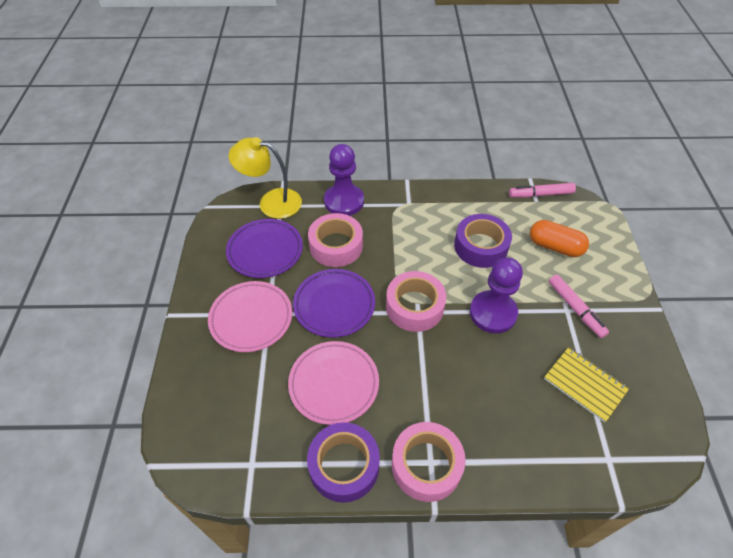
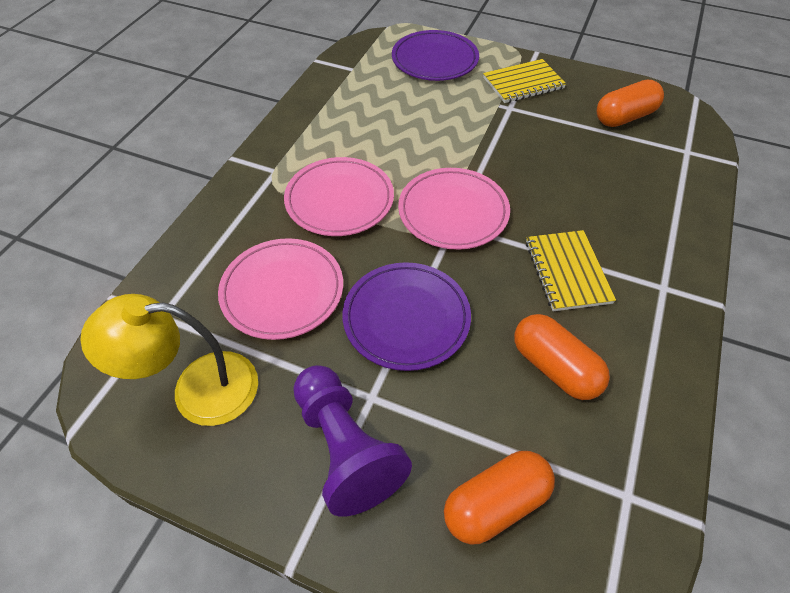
orange capsule: 1 -> 3
pink marker: 2 -> 0
pink plate: 2 -> 3
pink tape: 3 -> 0
purple pawn: 2 -> 1
purple tape: 2 -> 0
yellow notebook: 1 -> 2

